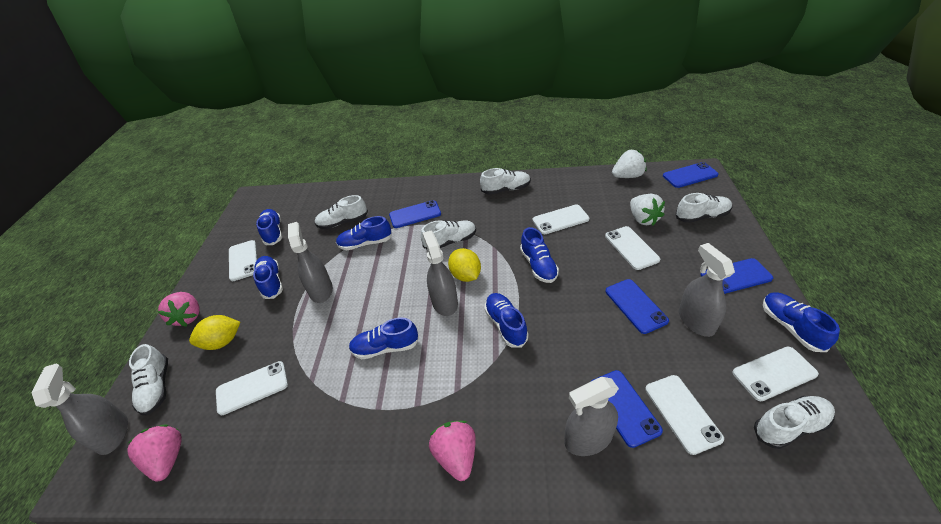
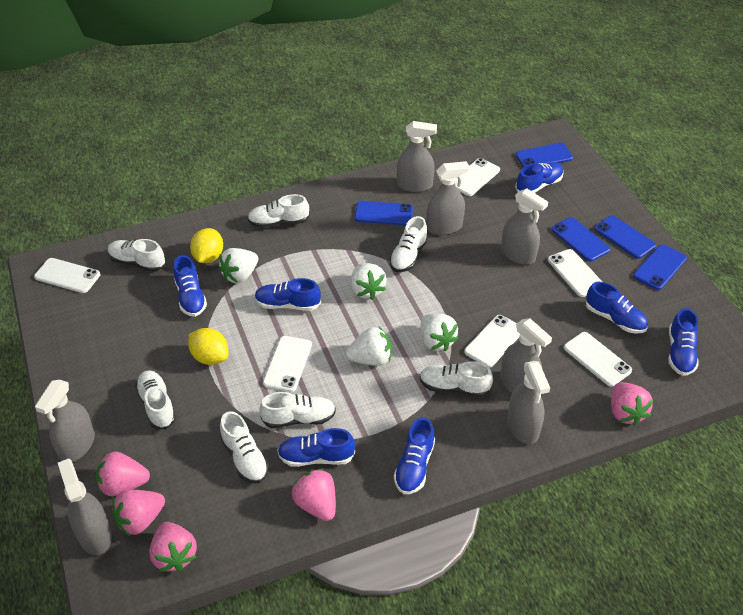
grey spray bottle: 5 -> 7
pink strawberry: 3 -> 5
white shoe: 6 -> 7
white strawberry: 2 -> 4

